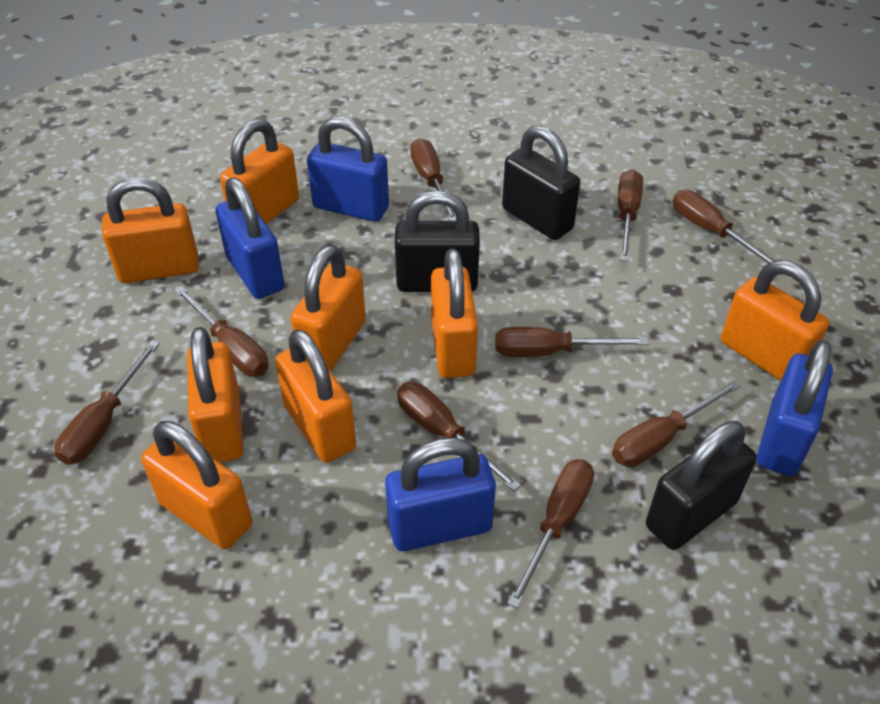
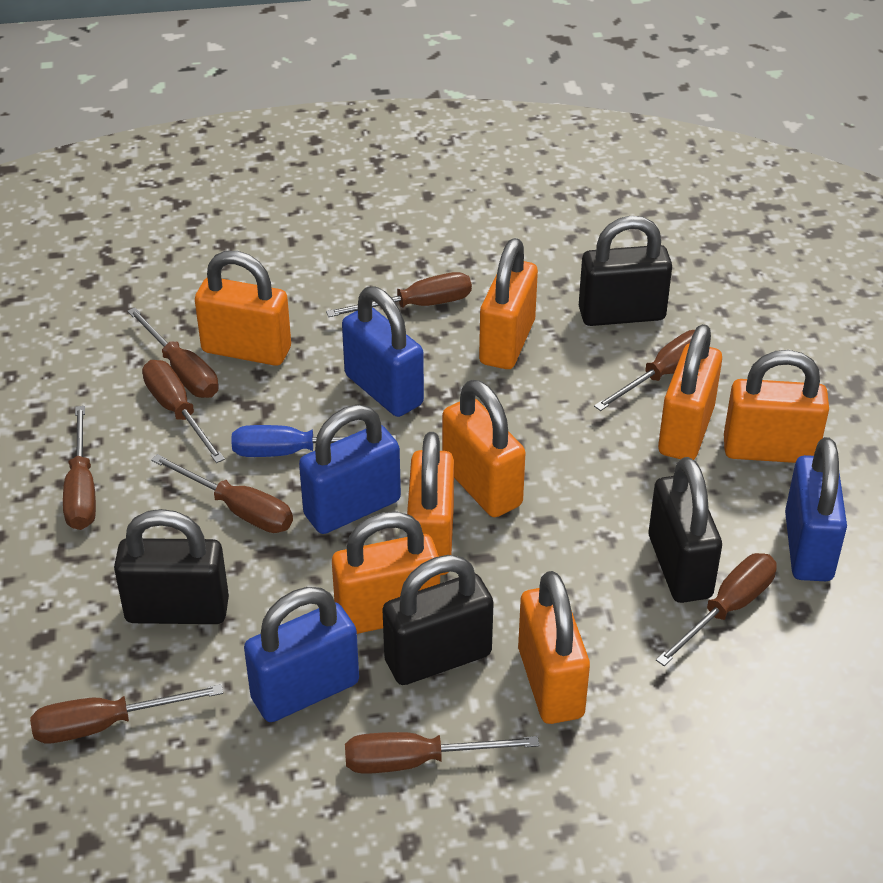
black padlock: 3 -> 4
blue screwdriver: 0 -> 1

